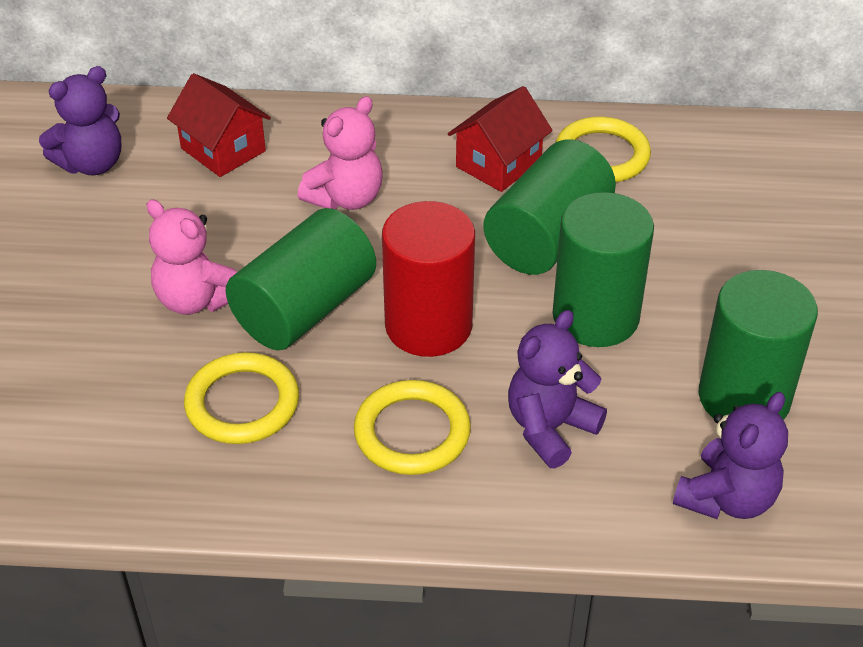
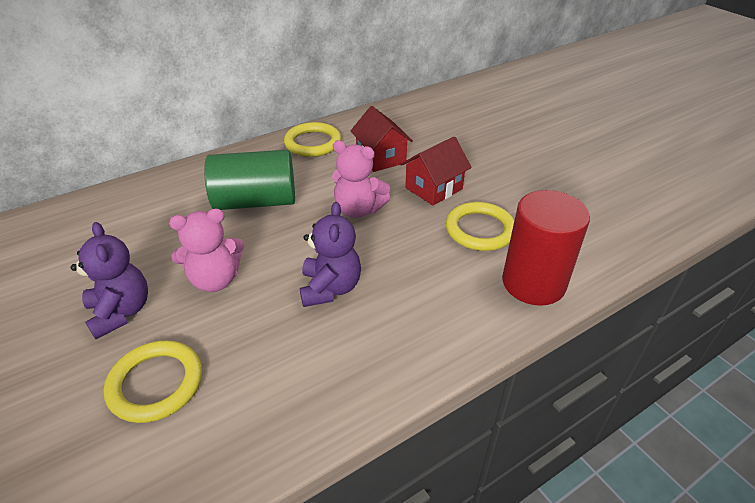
green cylinder: 4 -> 1
purple teddy bear: 3 -> 2

